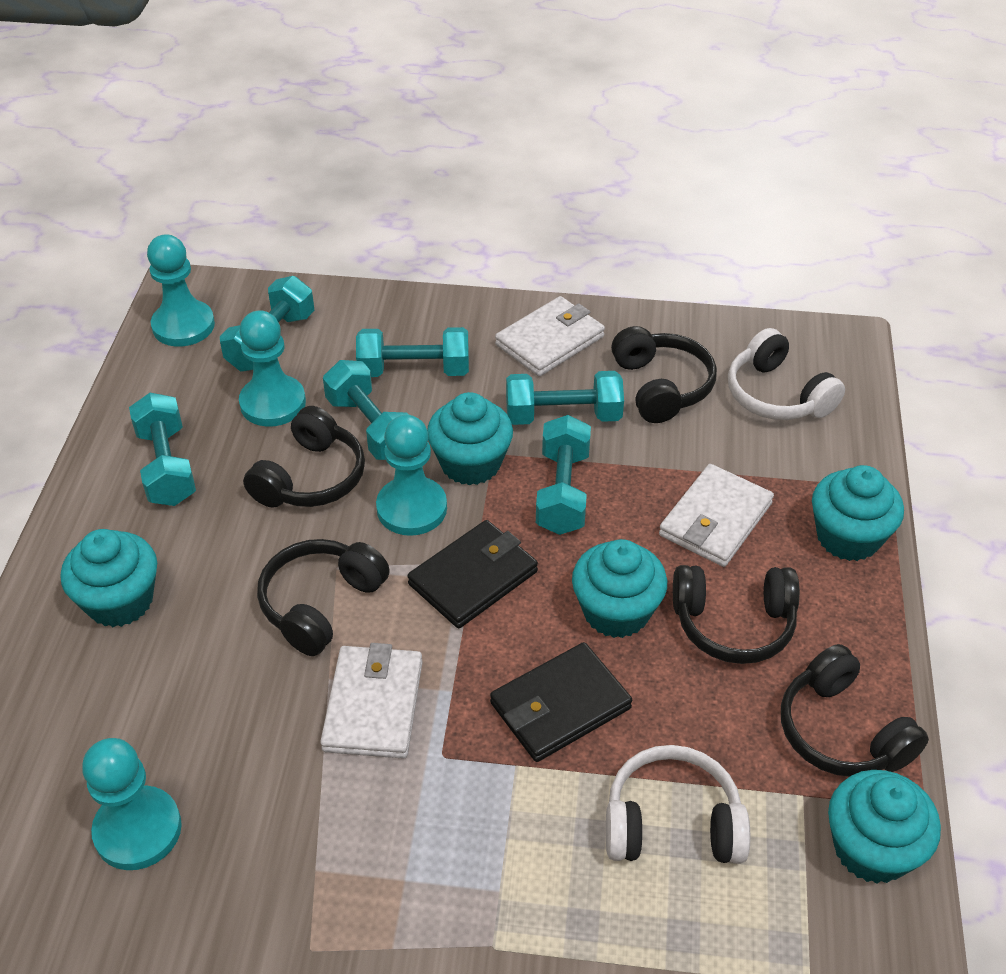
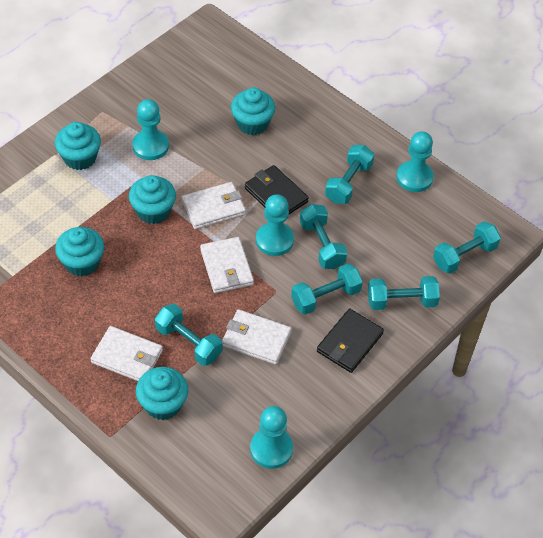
black headphones: 5 -> 0
white headphones: 2 -> 0
white wallet: 3 -> 4

